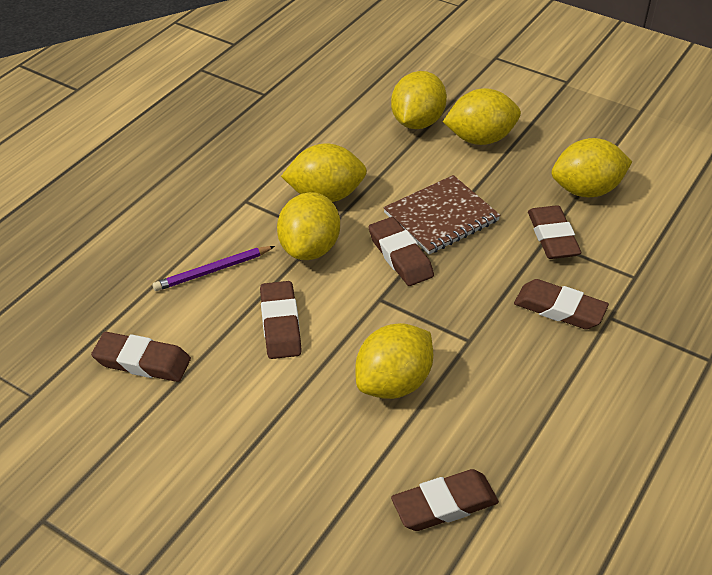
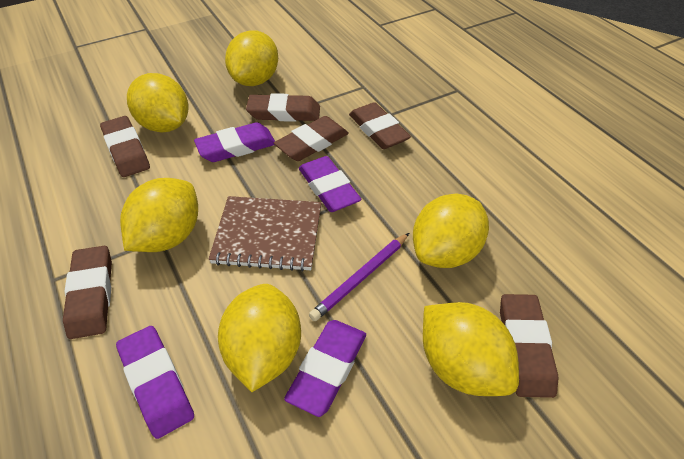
purple eraser: 0 -> 4

